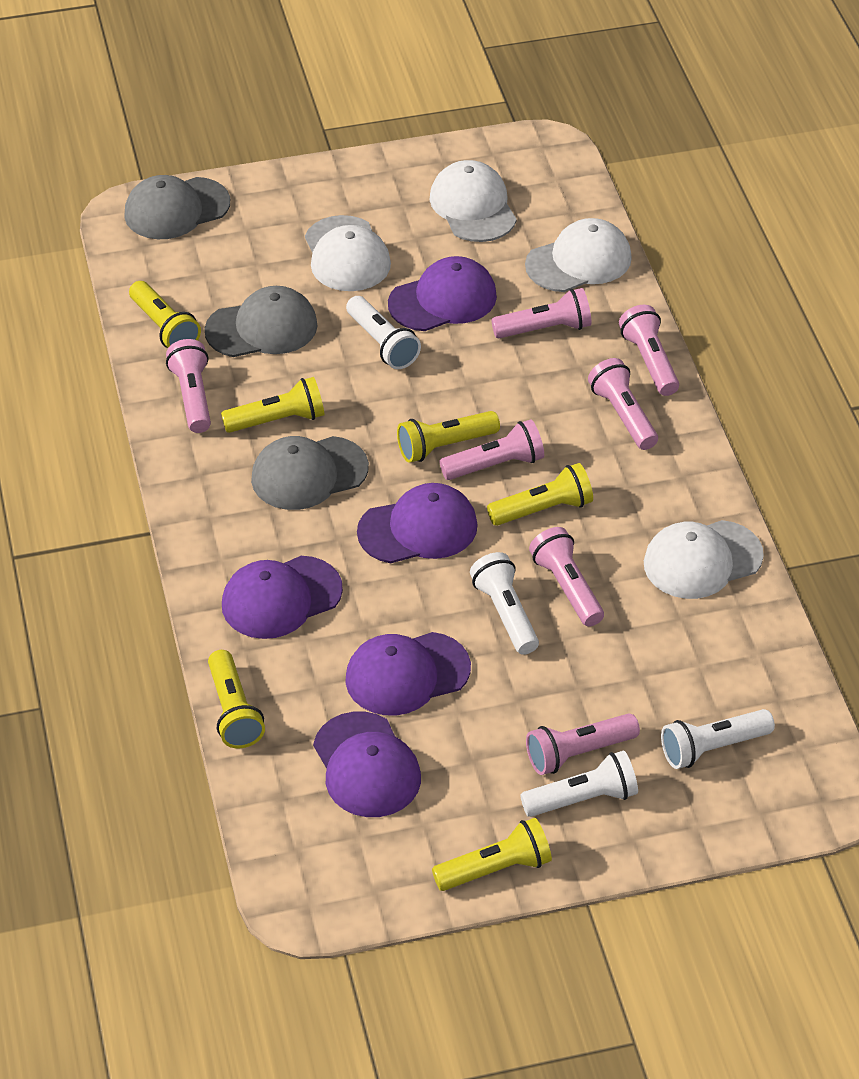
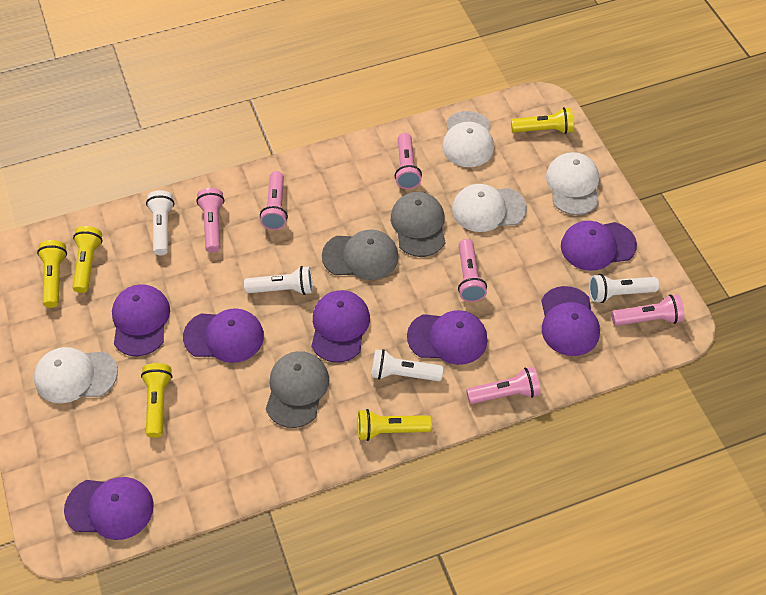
pink flashlight: 7 -> 6
purple cap: 5 -> 7
yellow flashlight: 6 -> 5

